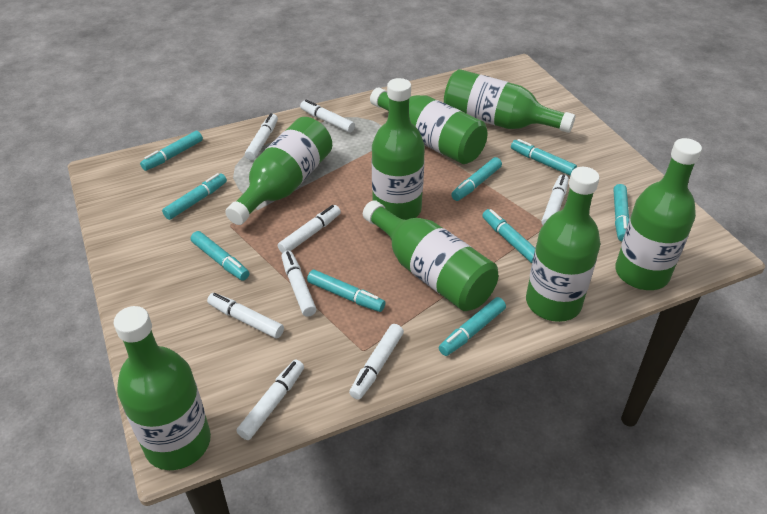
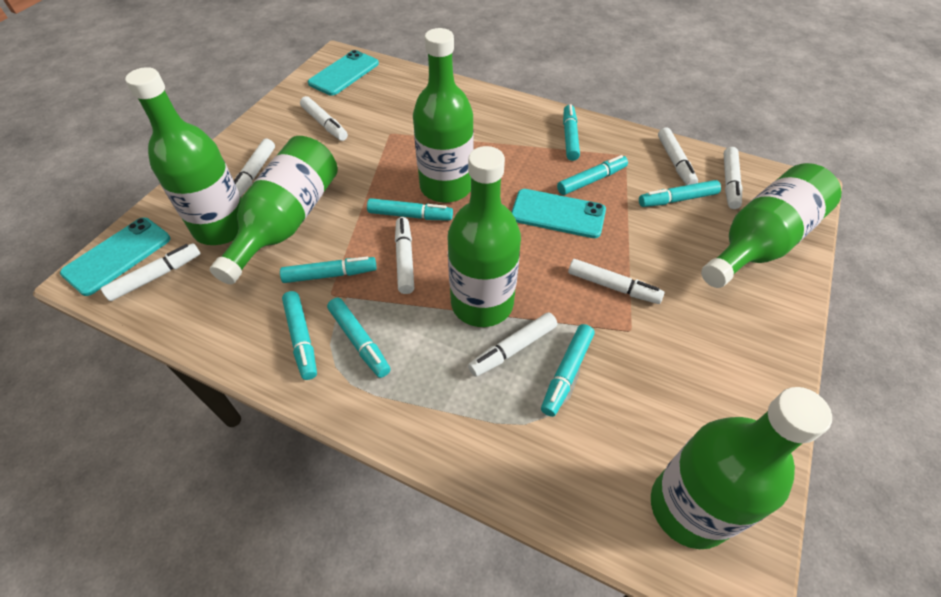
green bottle: 8 -> 6
turquoise marker: 9 -> 8
turquoise phone: 0 -> 3

